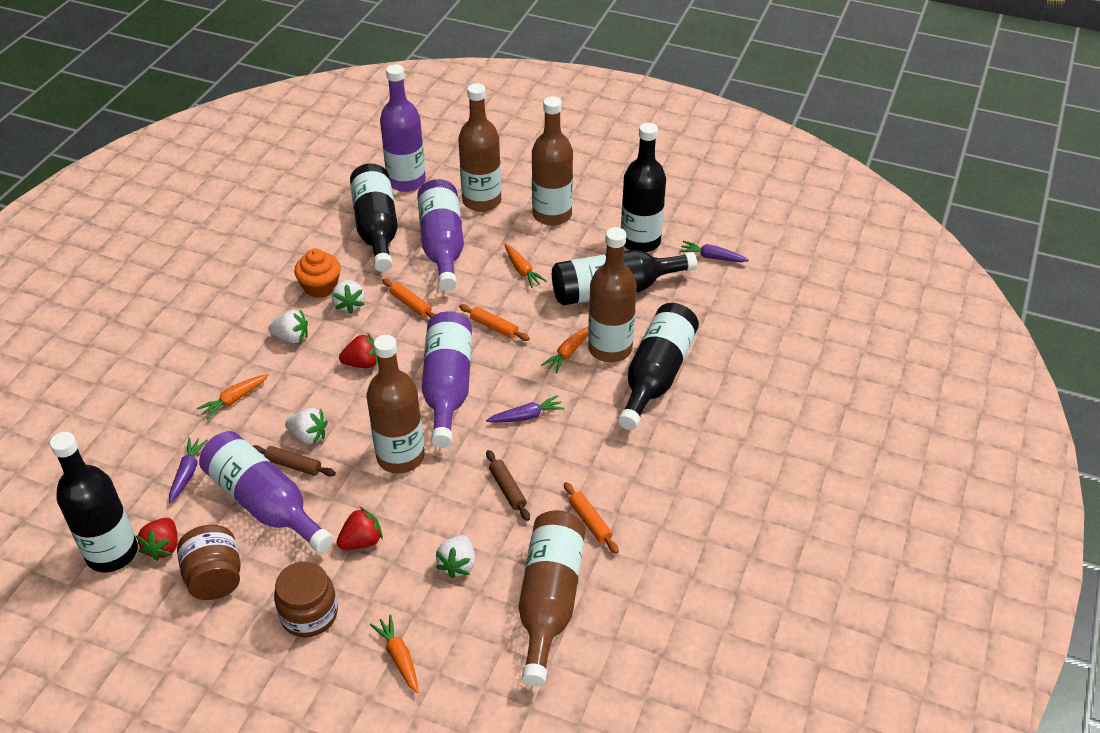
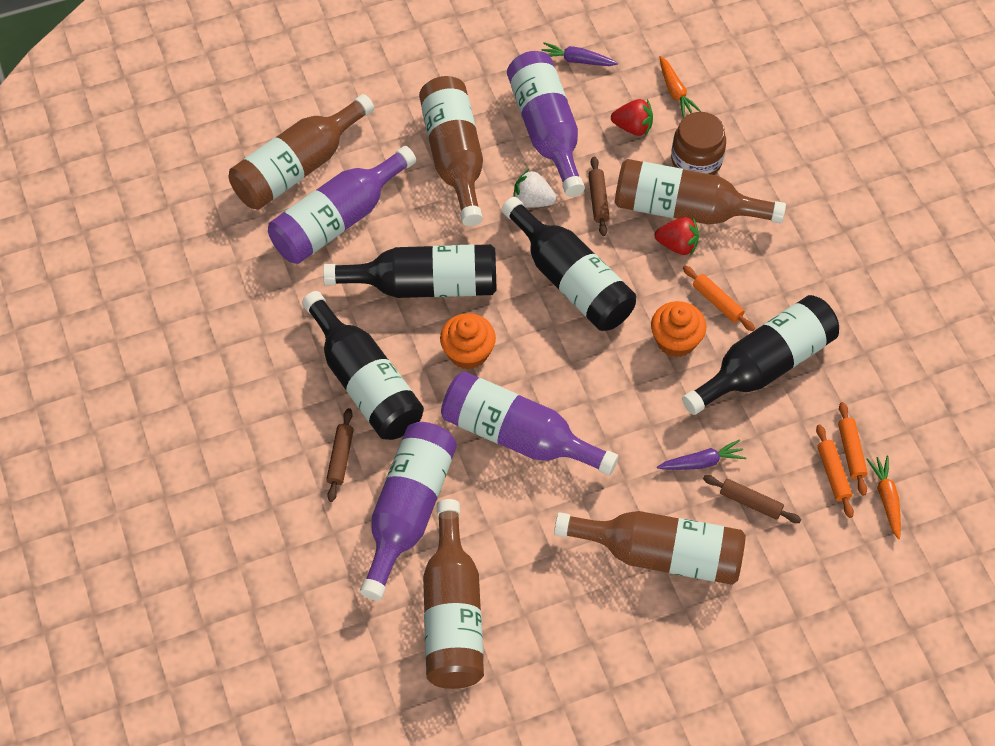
black bottle: 5 -> 4
brown jar: 2 -> 1
brown rolling pin: 2 -> 3
orange carrot: 4 -> 2
orange cupcake: 1 -> 2
purple carrot: 3 -> 2
red strawberry: 3 -> 2
white strawberry: 4 -> 1

